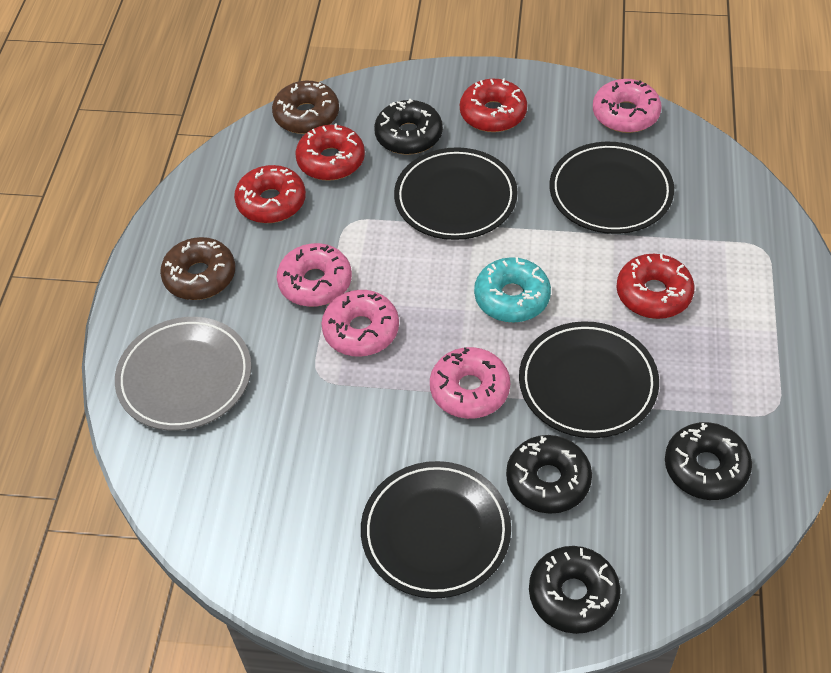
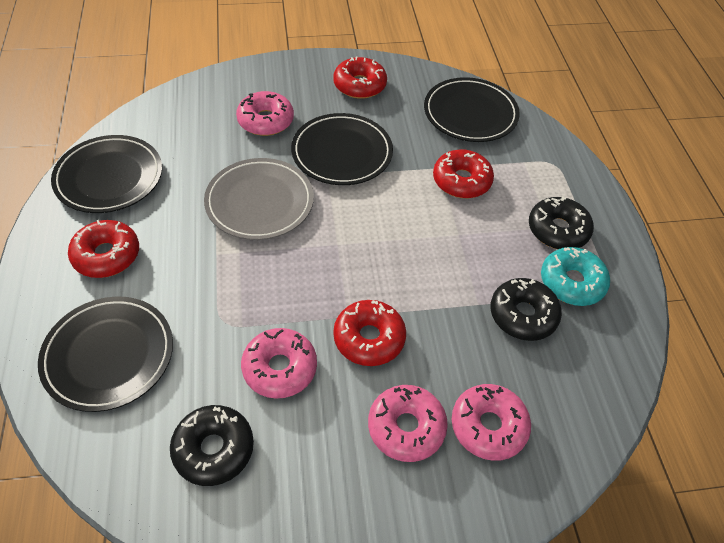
black donut: 4 -> 3
brown donut: 2 -> 0

